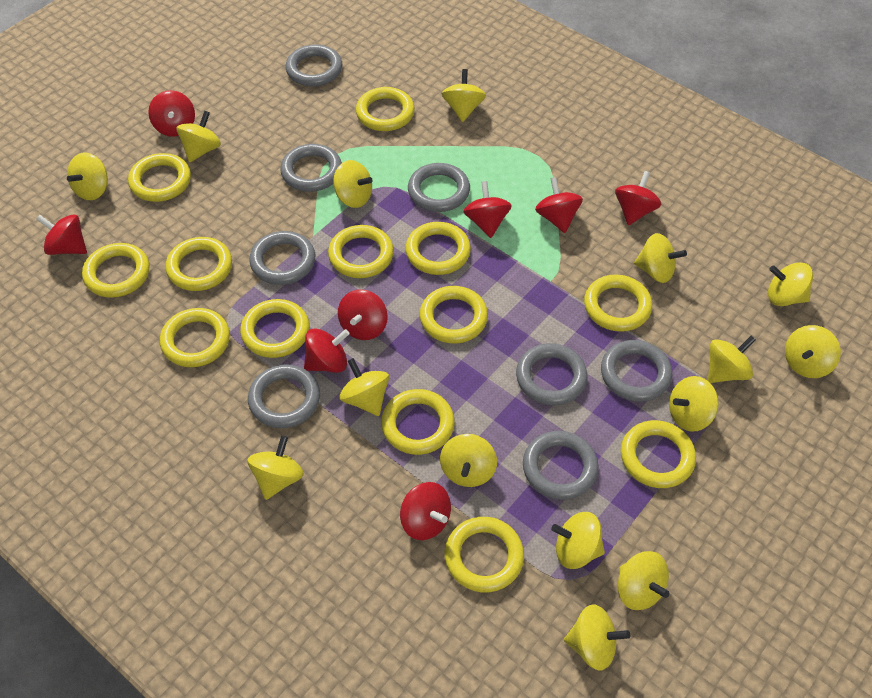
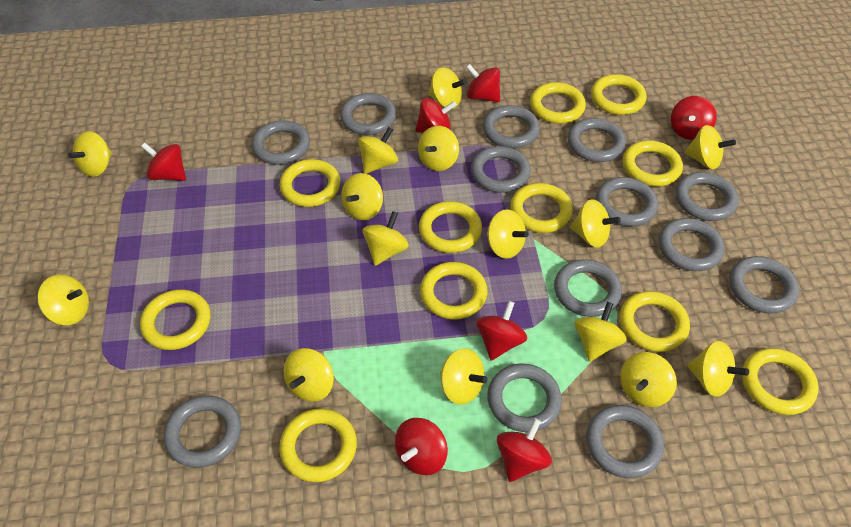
grey ring: 8 -> 13
red spinning top: 8 -> 7
yellow ring: 13 -> 11

